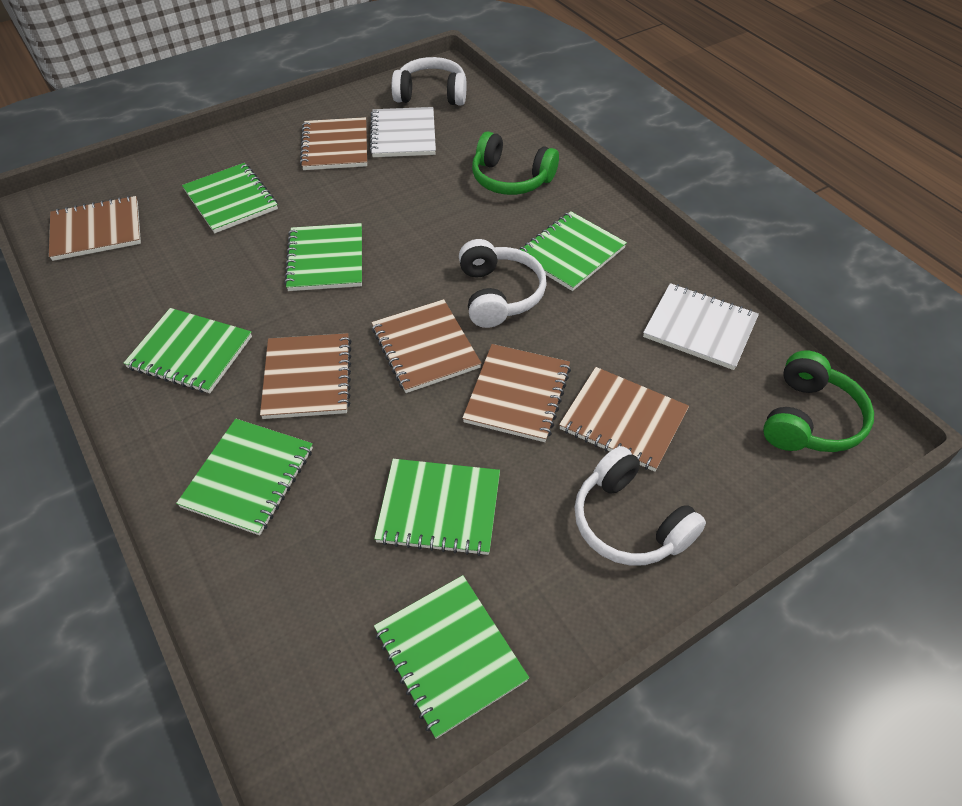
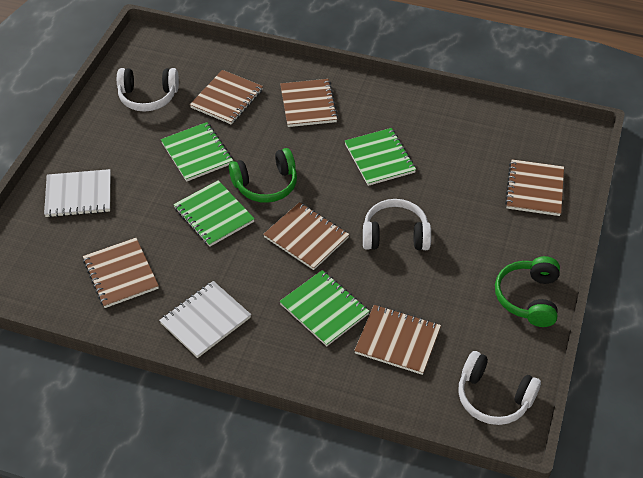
green notebook: 7 -> 4

